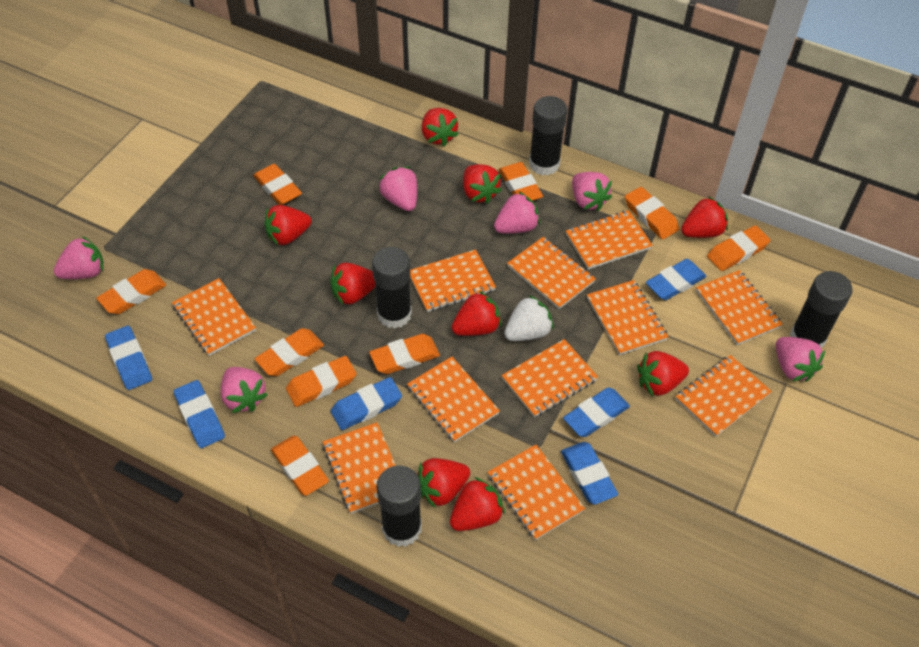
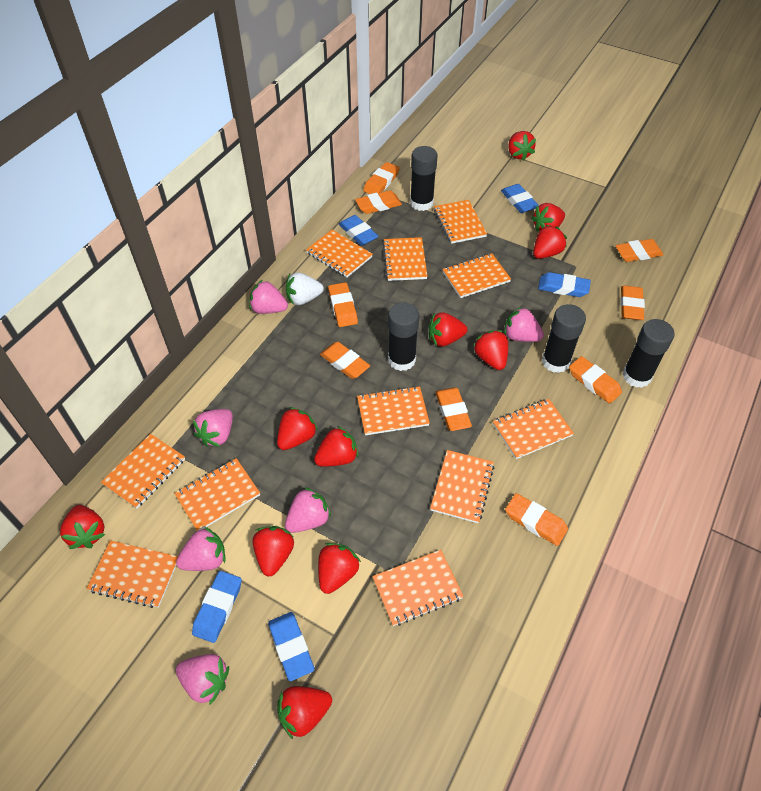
blue eraser: 6 -> 5
red strawberry: 9 -> 11

